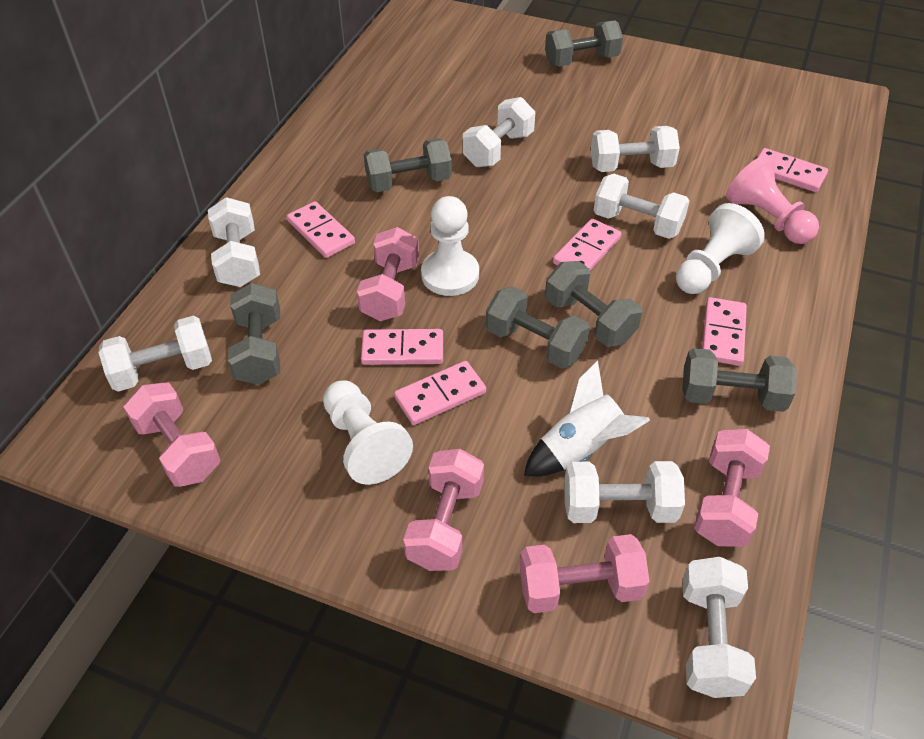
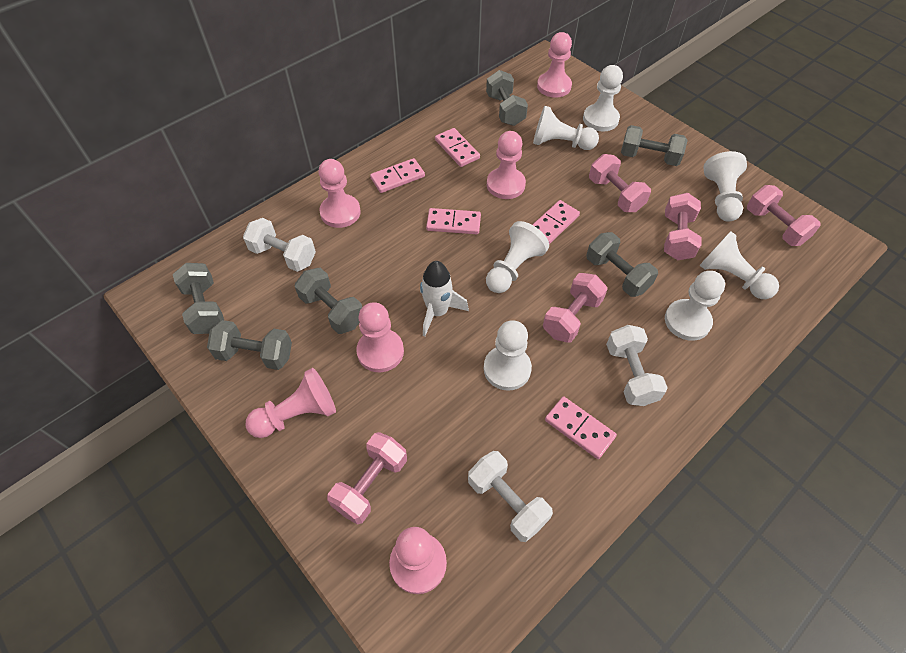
pink domino: 6 -> 5
pink pawn: 1 -> 6
white dumbbell: 7 -> 3
white pawn: 3 -> 7

